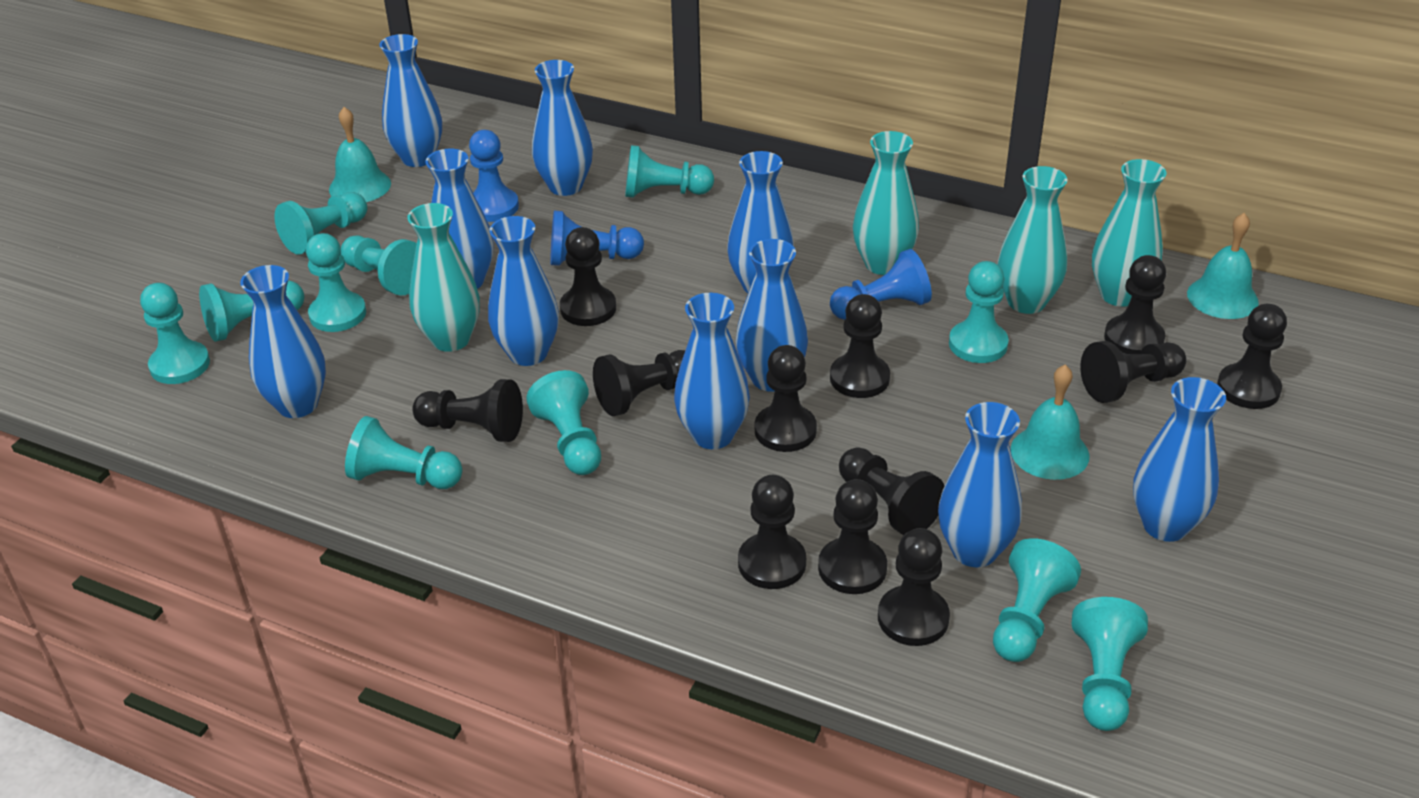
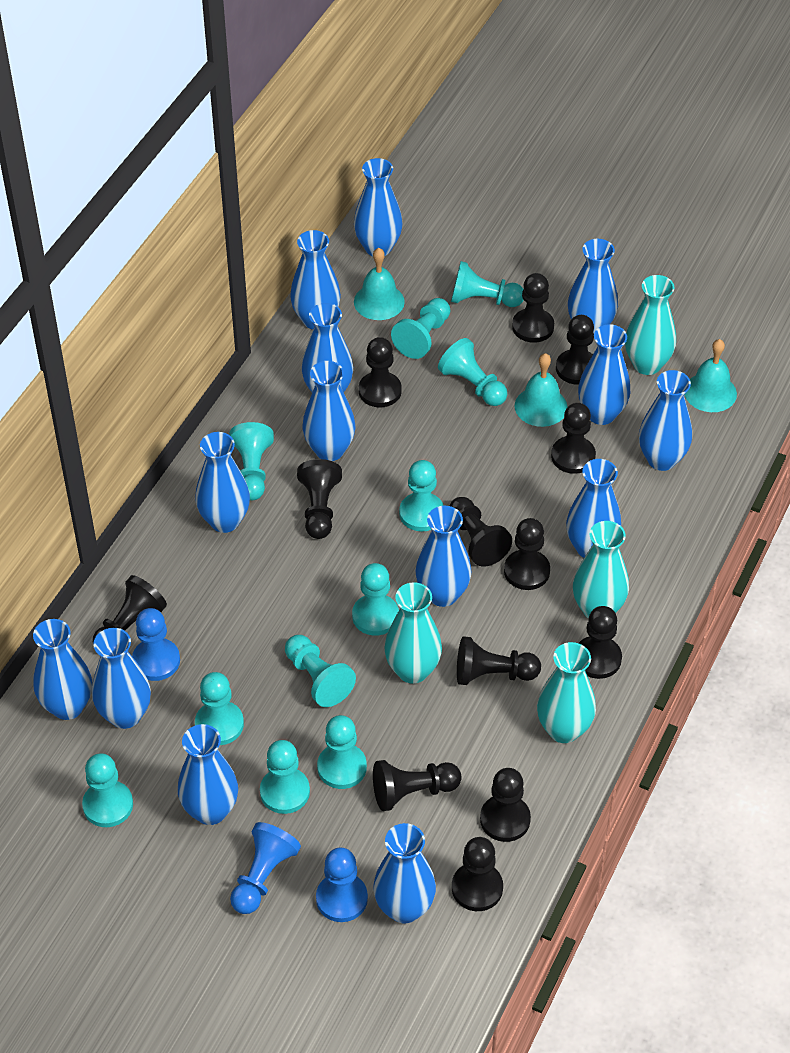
black pawn: 12 -> 13
blue vase: 10 -> 14

